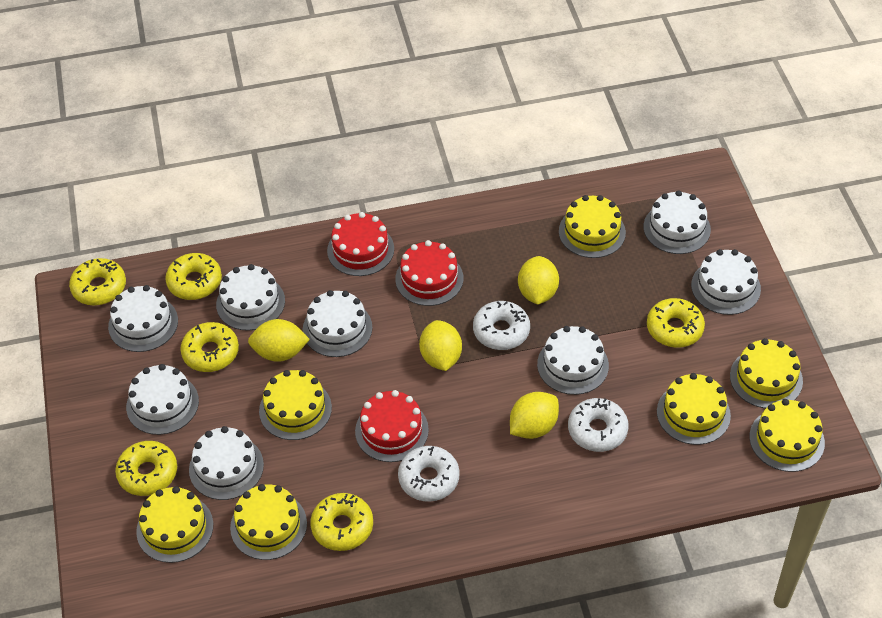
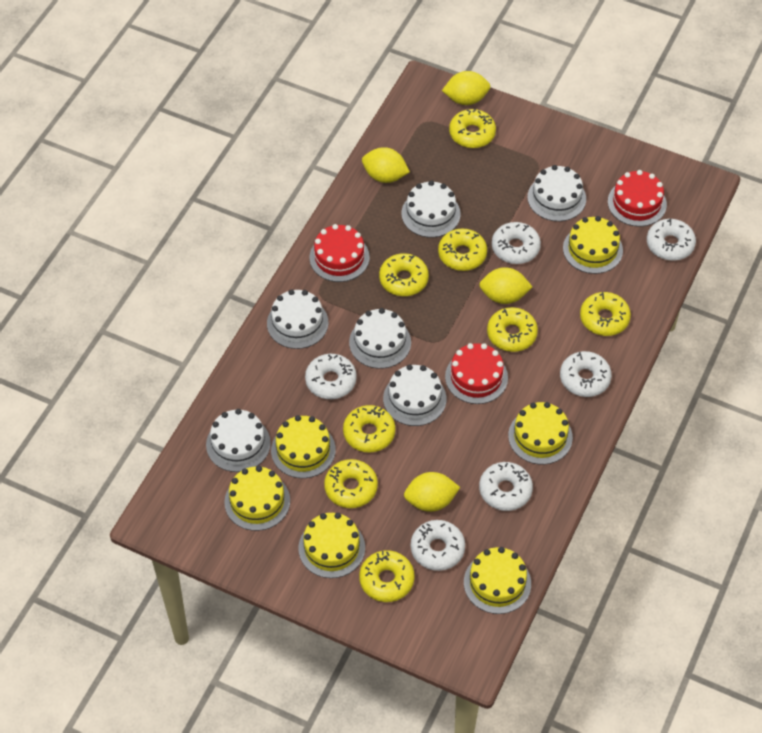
white cake: 8 -> 6
white donut: 3 -> 6
yellow cake: 7 -> 6
yellow donut: 6 -> 8

